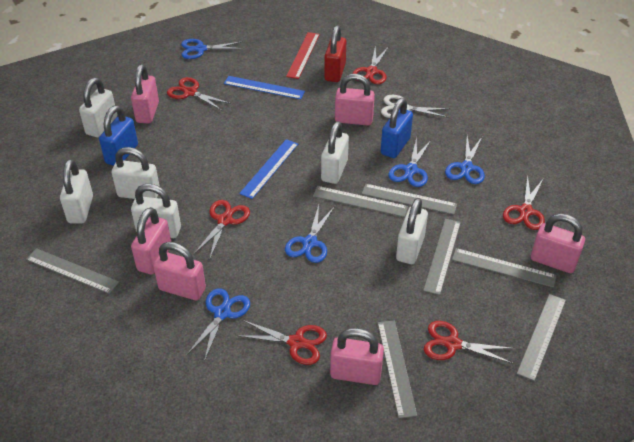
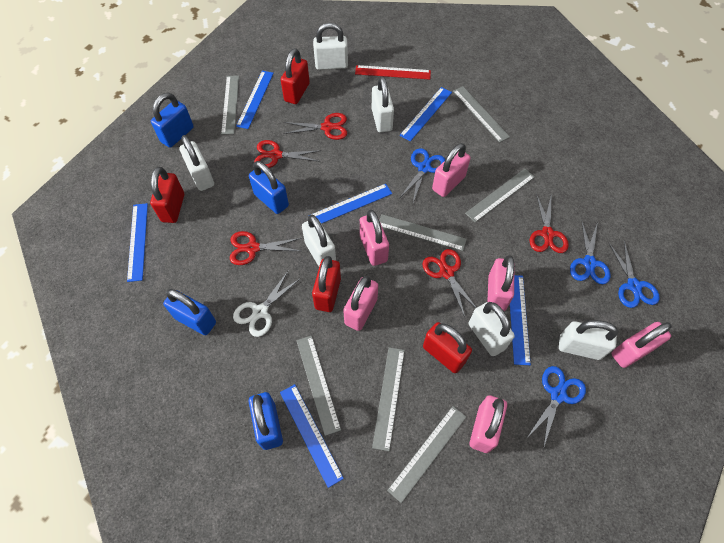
blue padlock: 2 -> 4
blue ruler: 2 -> 6
blue scissors: 5 -> 4
red padlock: 1 -> 4
red scissors: 6 -> 5

